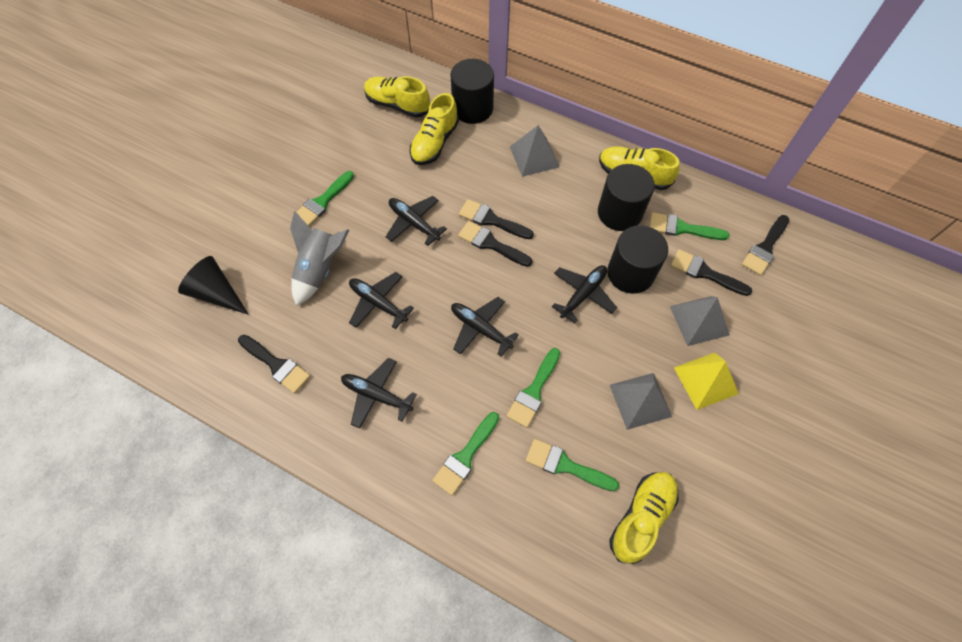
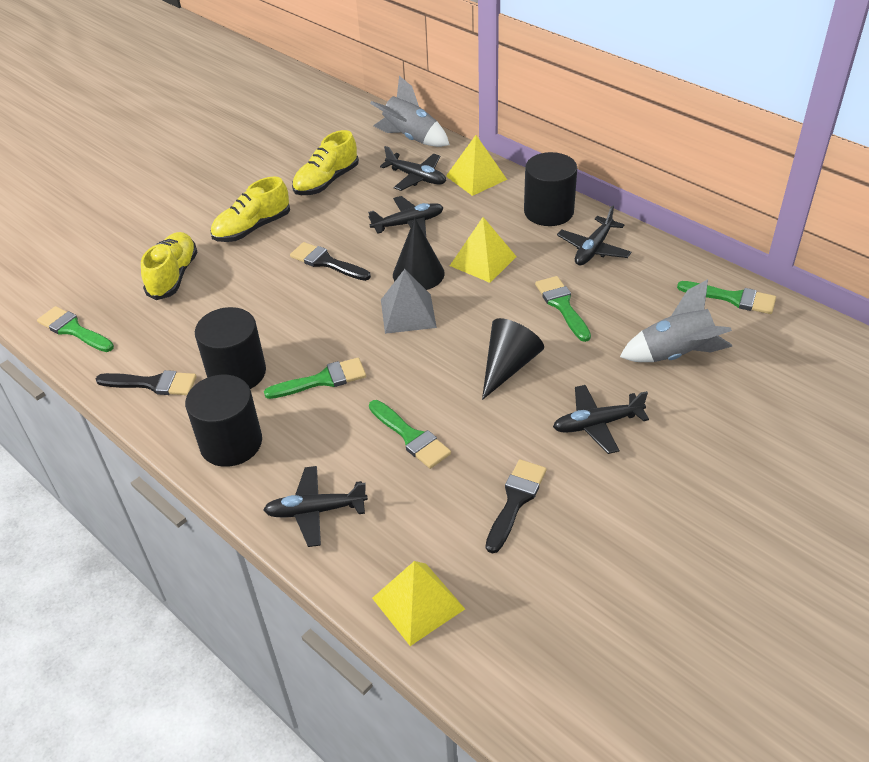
black brush: 5 -> 3
black cone: 1 -> 2
grey pyramid: 3 -> 1
grey rocket: 1 -> 2
yellow pyramid: 1 -> 3
yellow shoe: 4 -> 3

